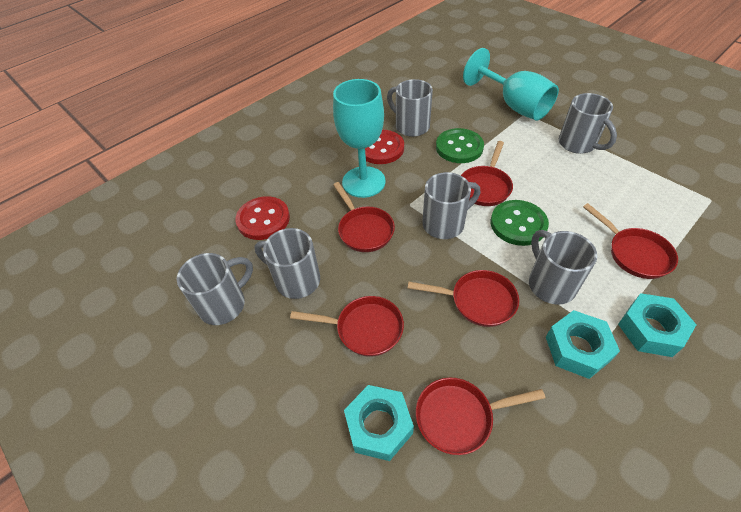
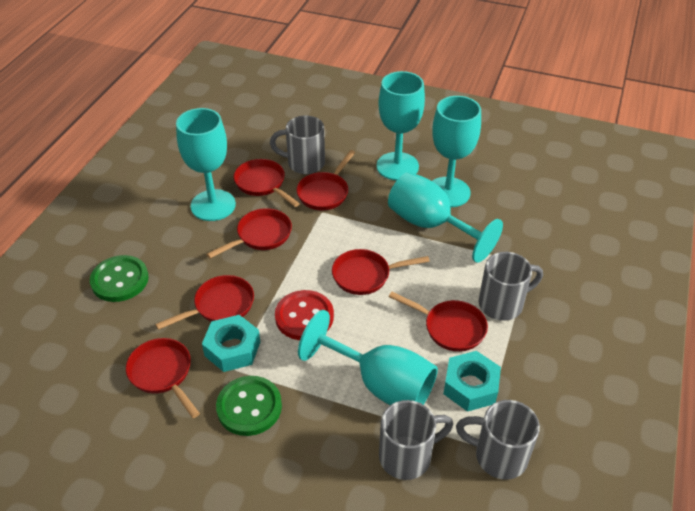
grey mug: 6 -> 4
red button: 2 -> 1
red pan: 6 -> 7
turquoise goblet: 2 -> 5
turquoise nut: 3 -> 2

